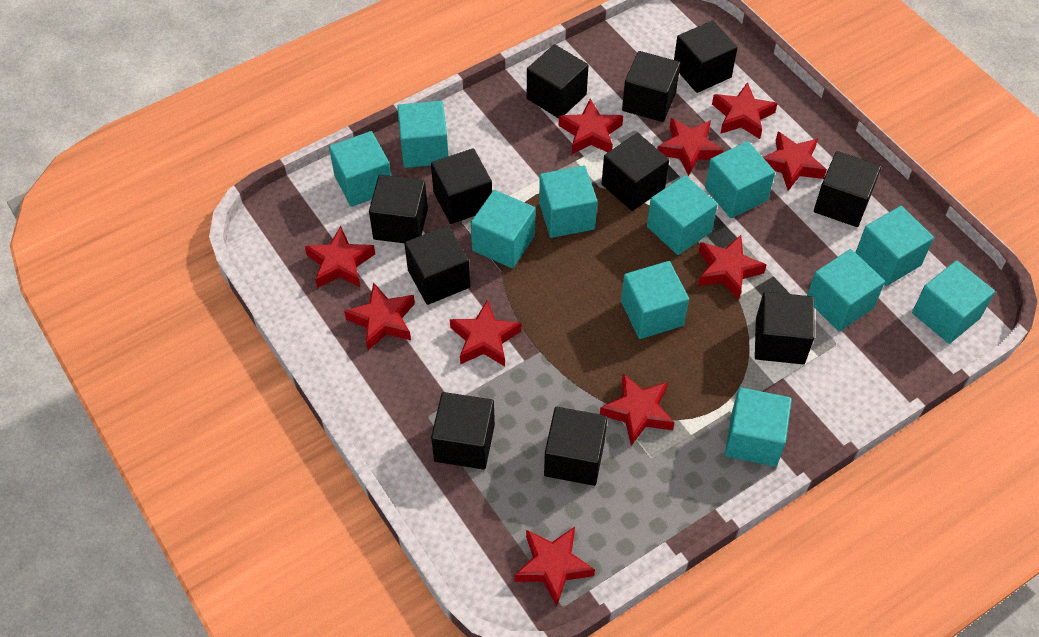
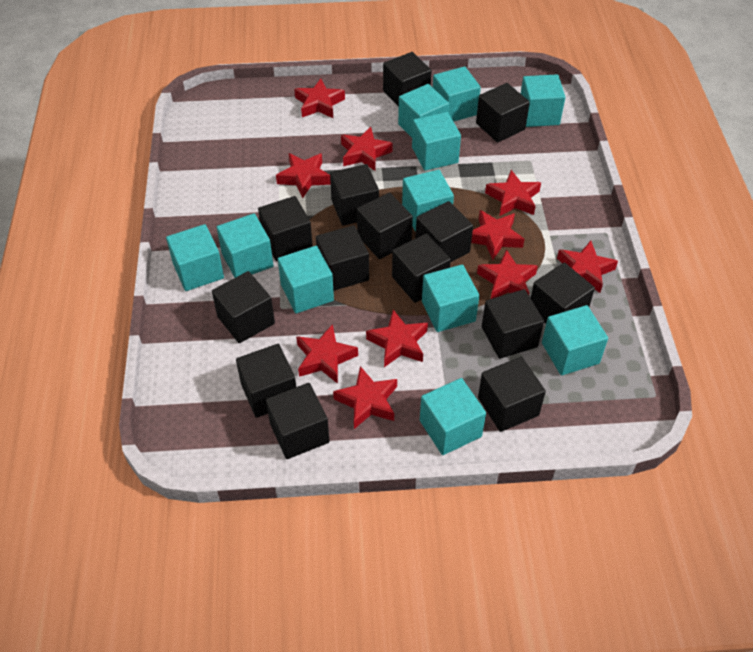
black cube: 11 -> 14

